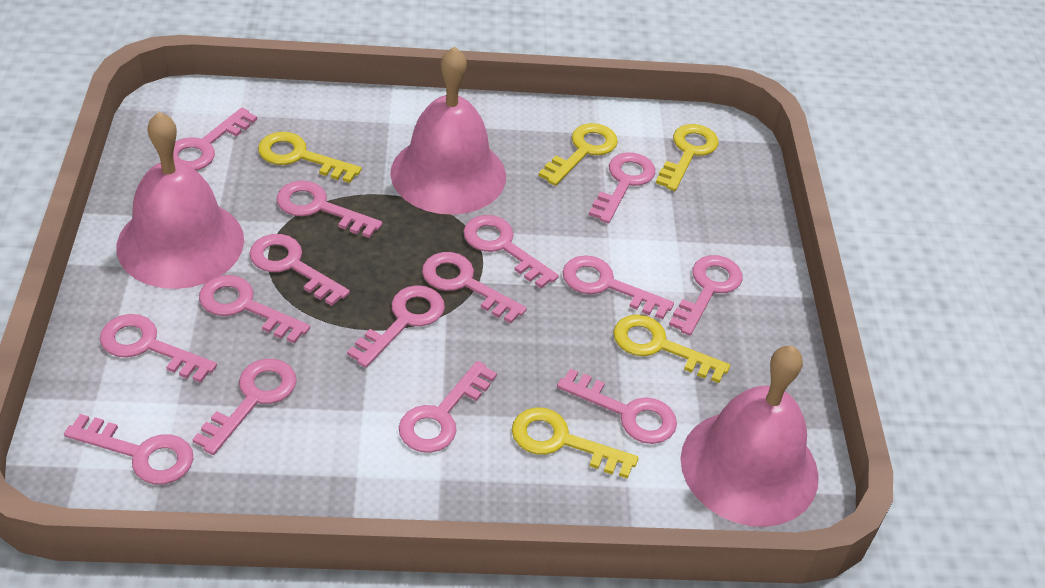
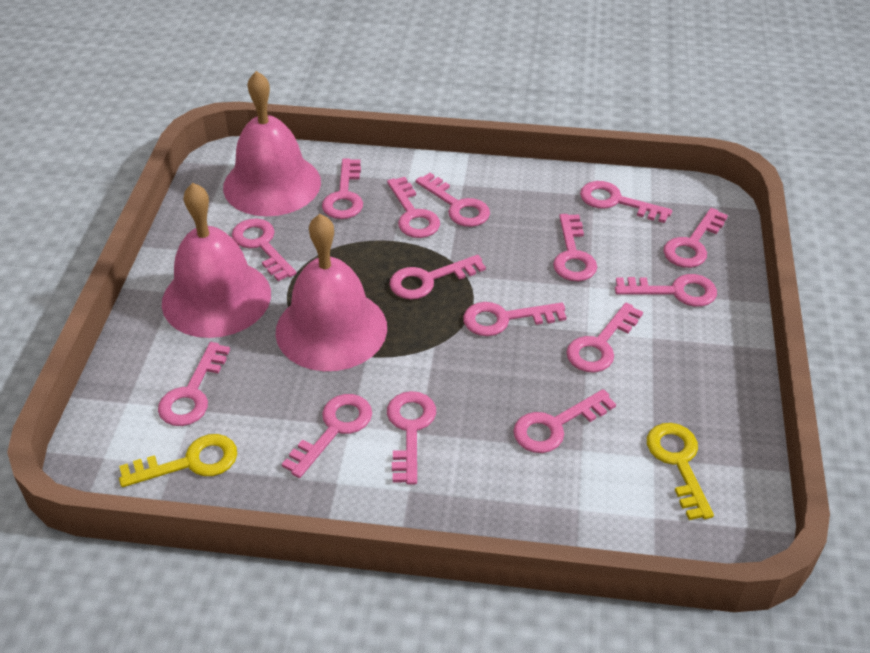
yellow key: 5 -> 2

